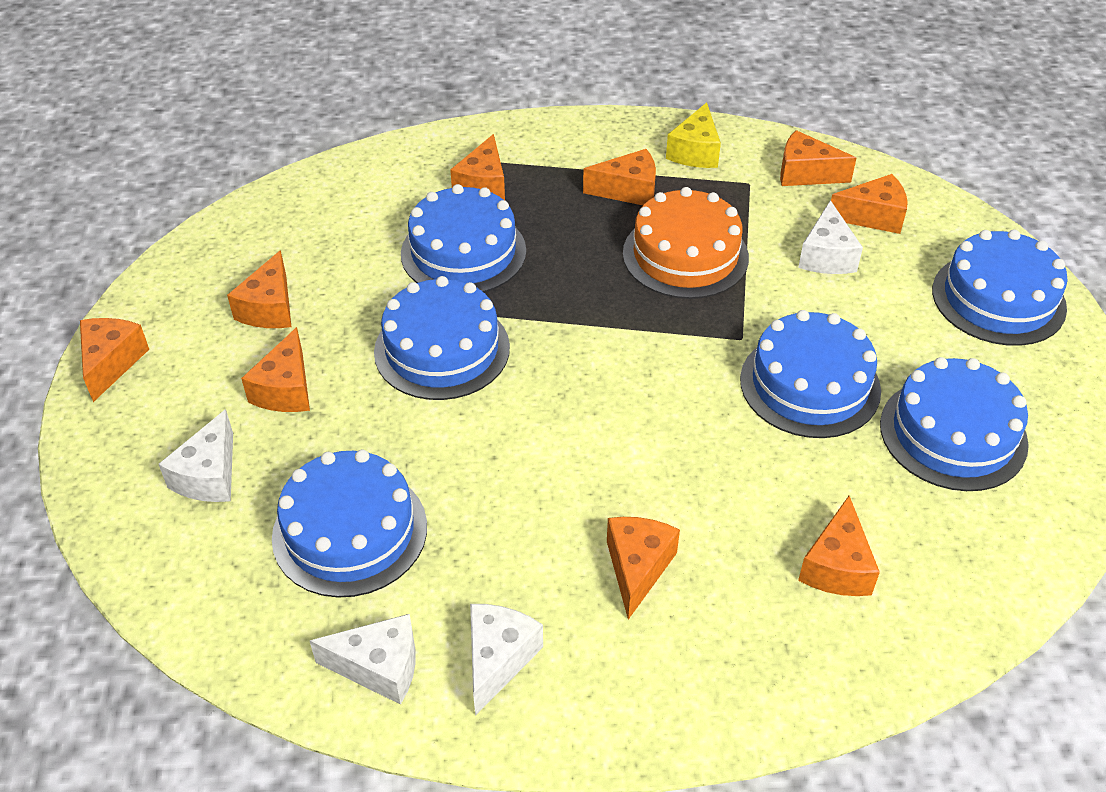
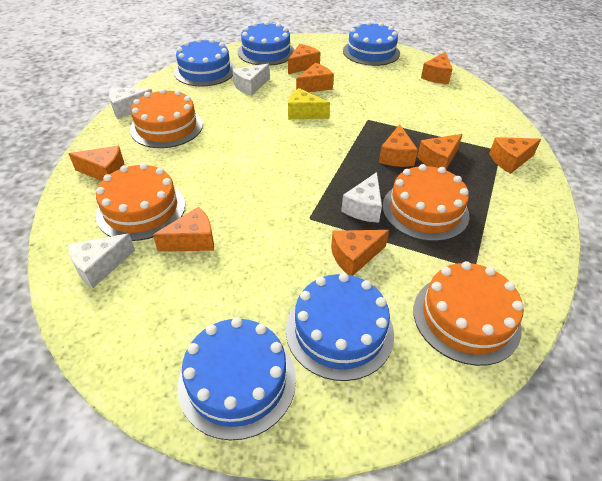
blue cake: 6 -> 5
orange cake: 1 -> 4

